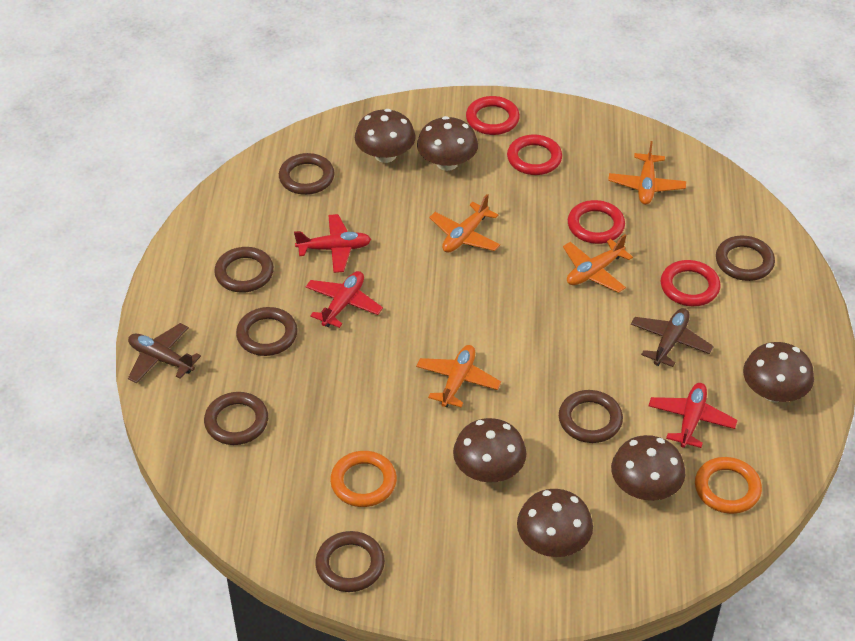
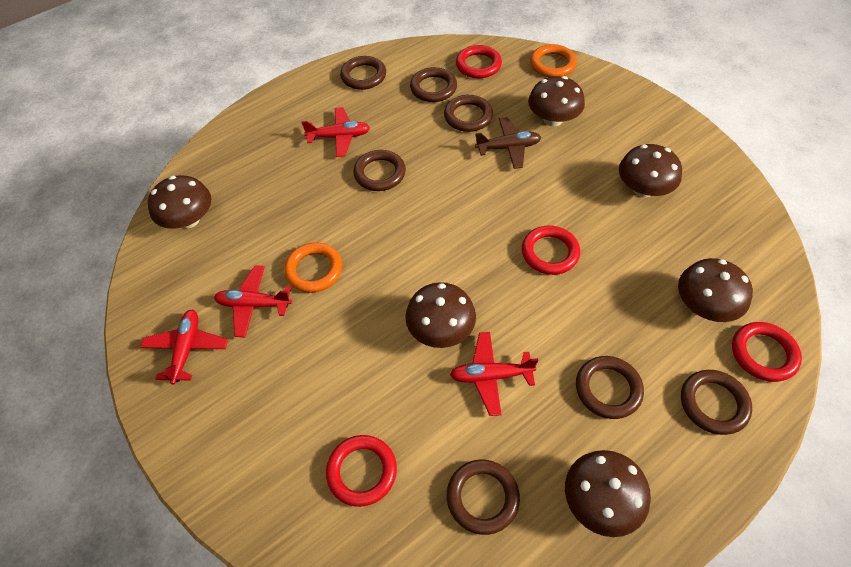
brown plane: 2 -> 1
orange plane: 4 -> 0
red plane: 3 -> 4

